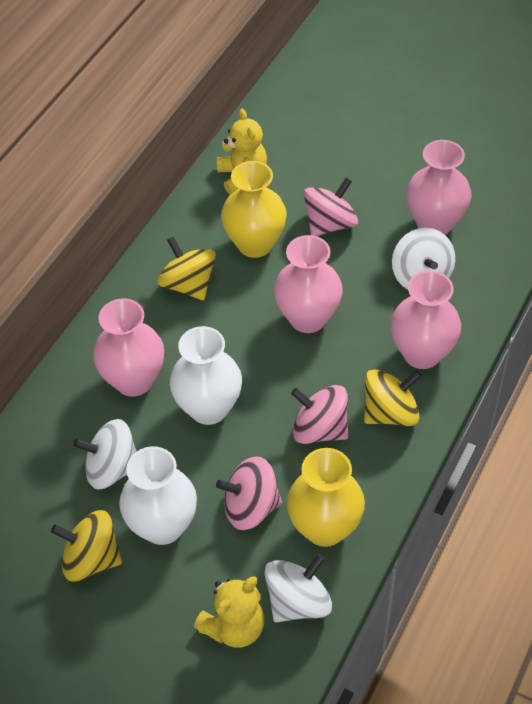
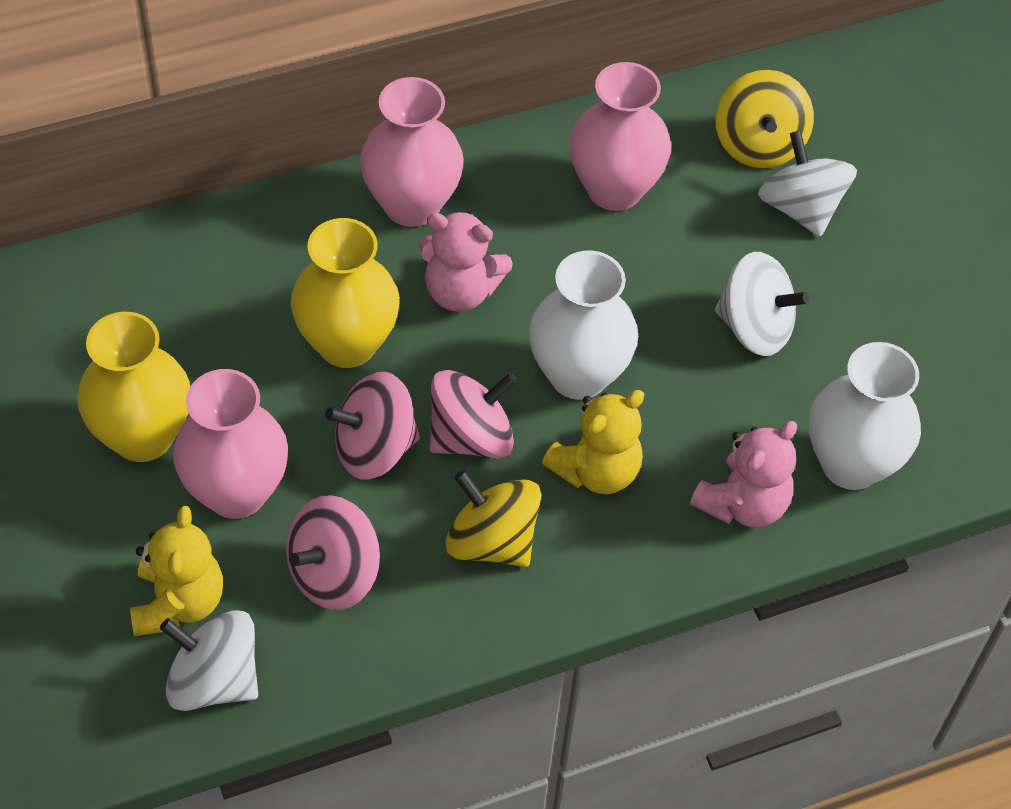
pink teddy bear: 0 -> 2
pink vase: 4 -> 3
yellow spinning top: 3 -> 2

